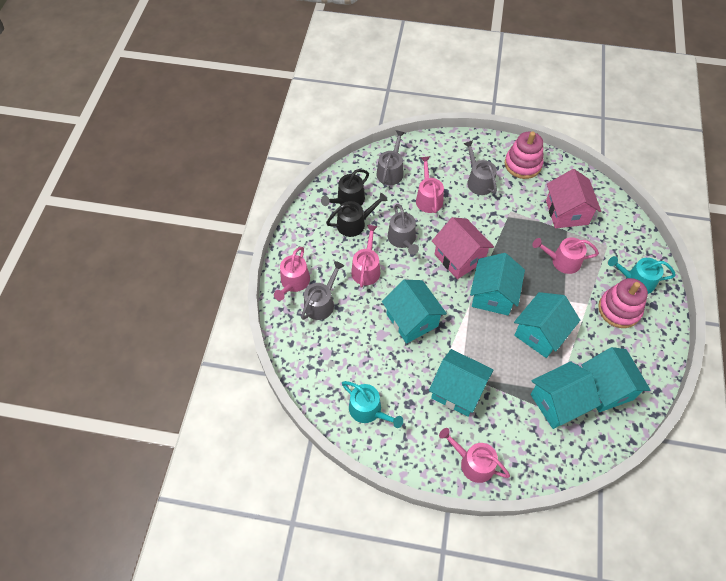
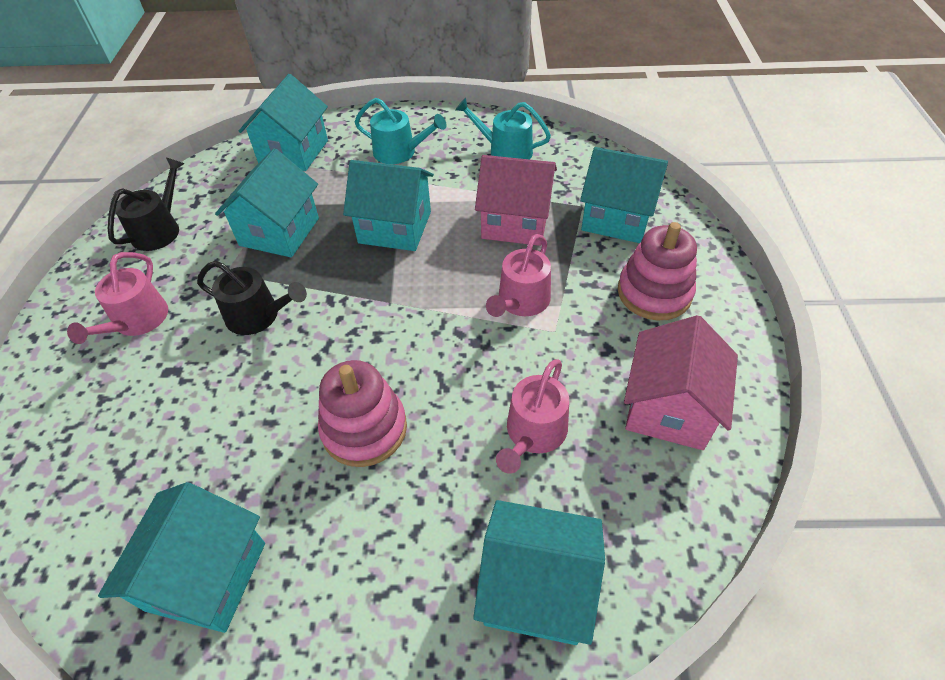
grey watering can: 4 -> 0
pink watering can: 5 -> 3

